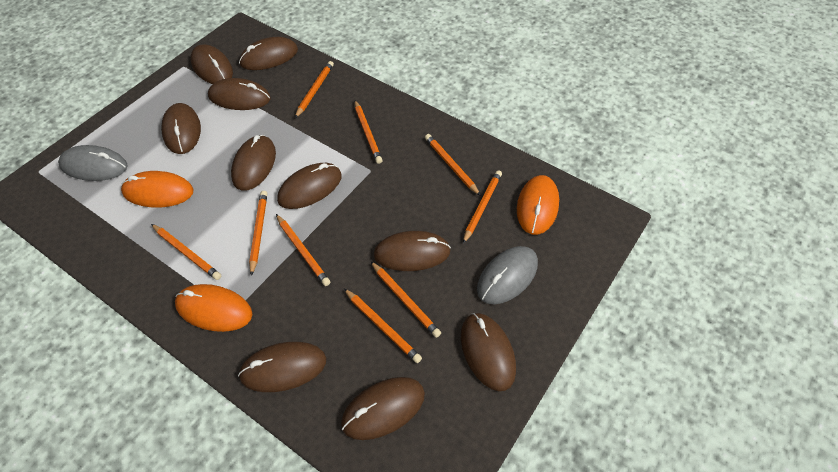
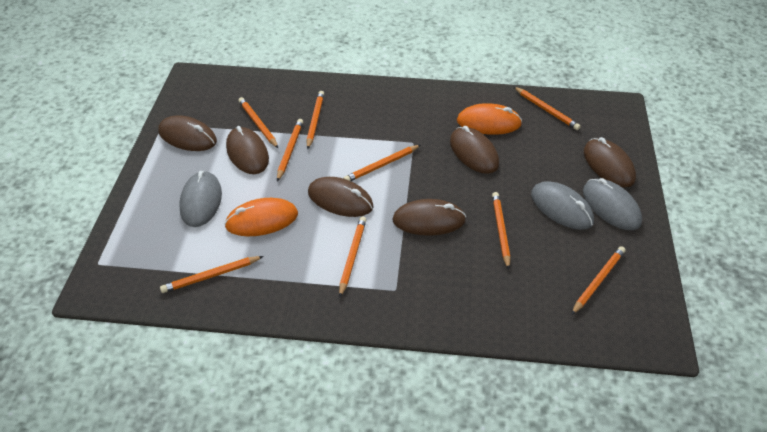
brown mouse: 10 -> 6
grey mouse: 2 -> 3
orange mouse: 3 -> 2

